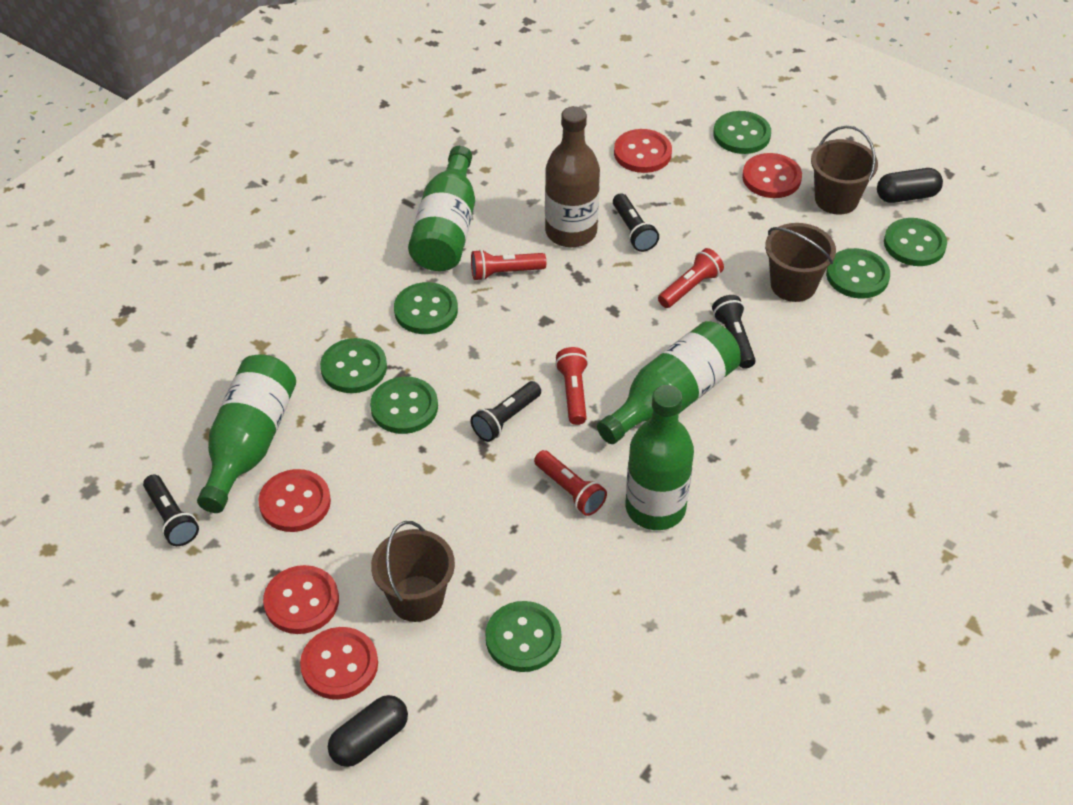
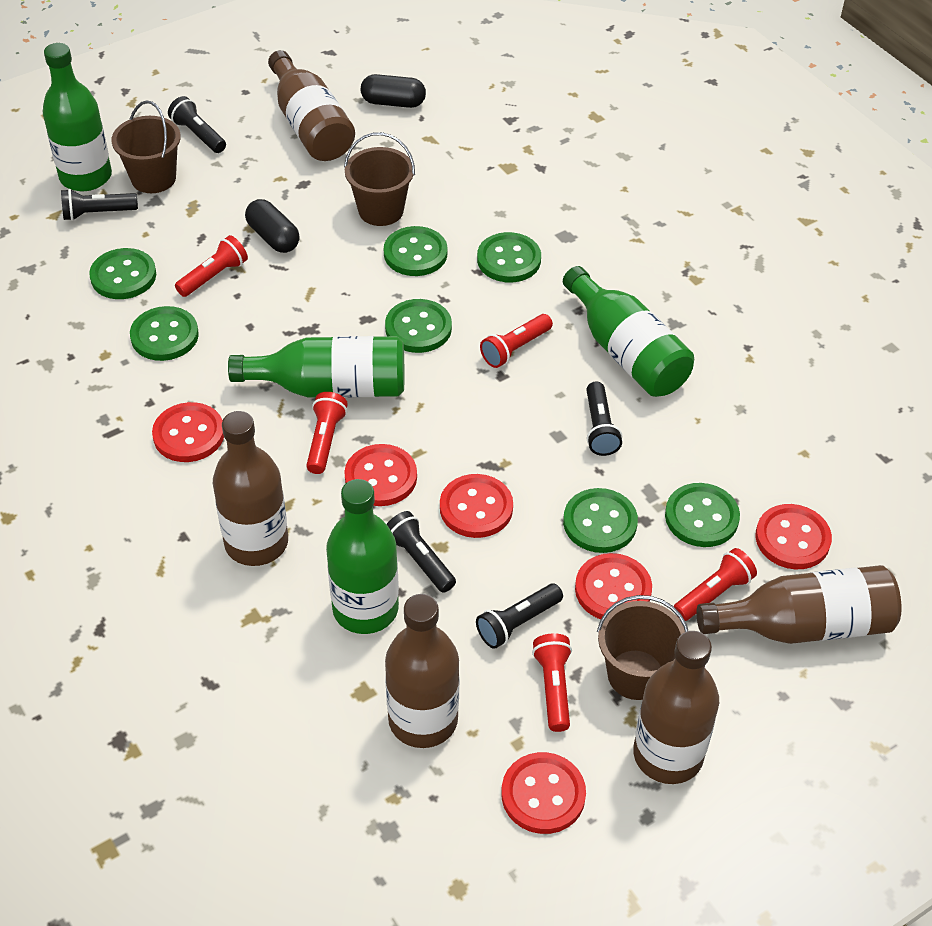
black flashlight: 4 -> 5
brown bottle: 1 -> 5
red button: 5 -> 6
red flashlight: 4 -> 5

